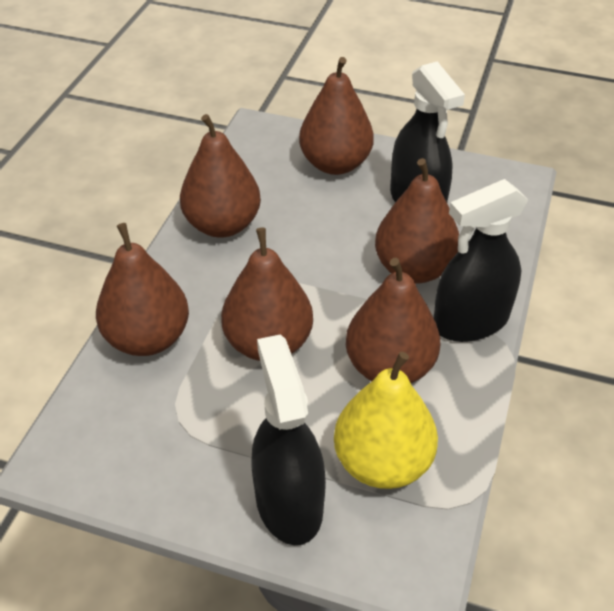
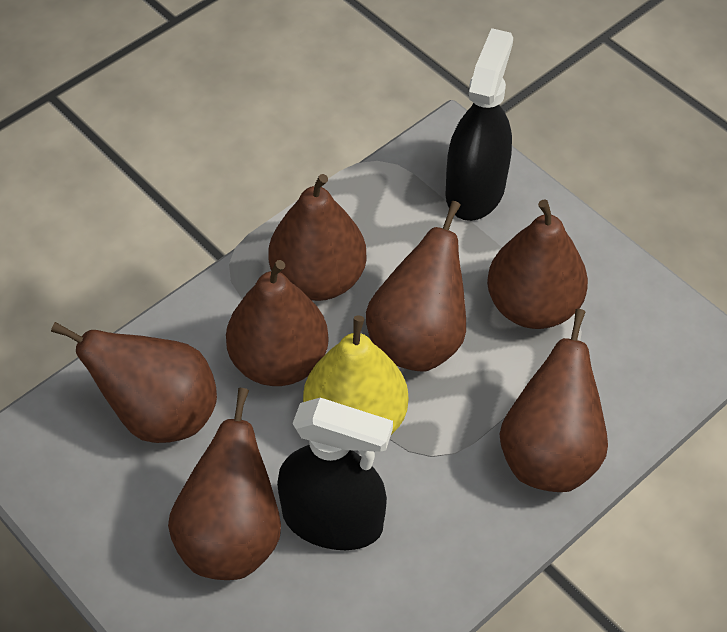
black spray bottle: 3 -> 2
brown pear: 6 -> 7

